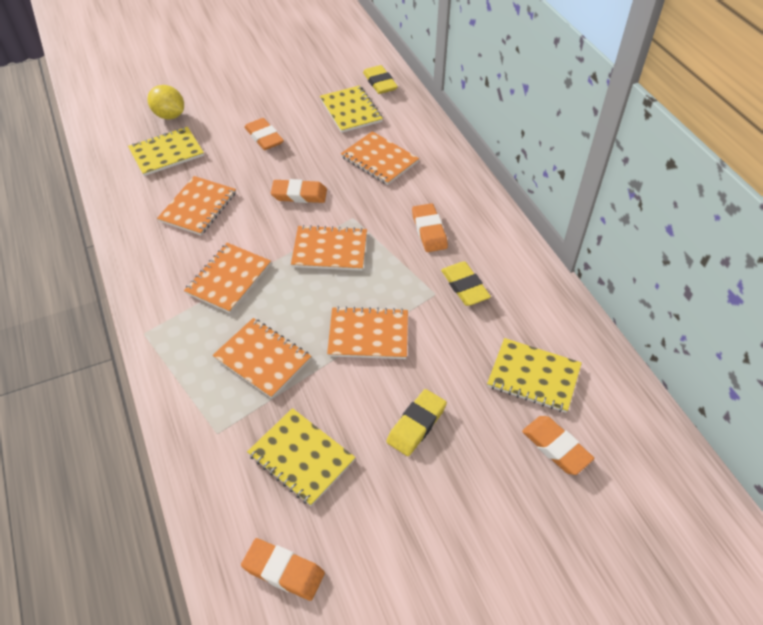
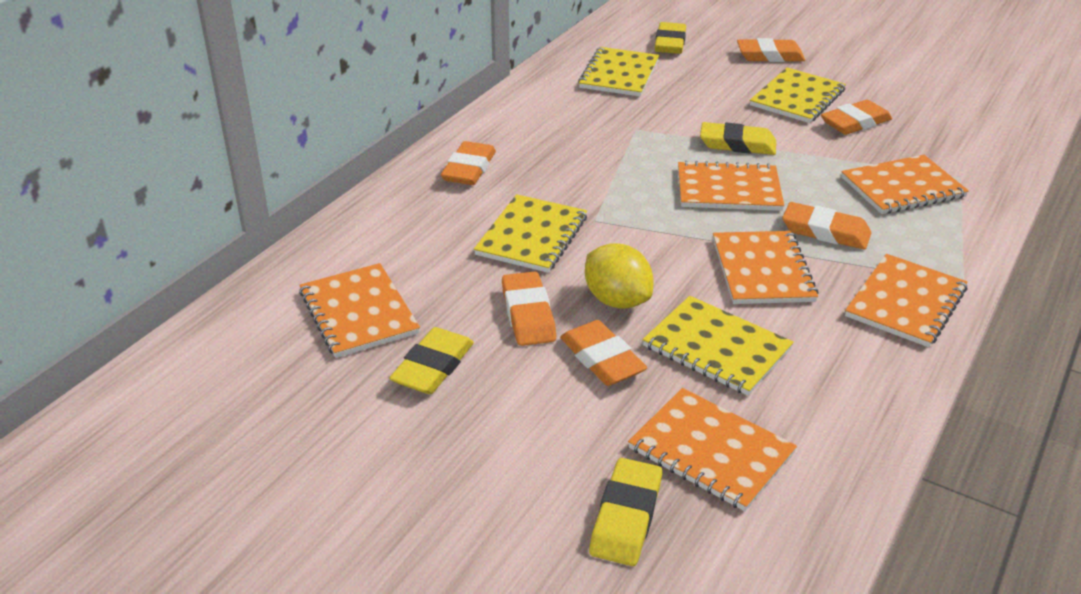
orange eraser: 5 -> 6
yellow eraser: 3 -> 4

